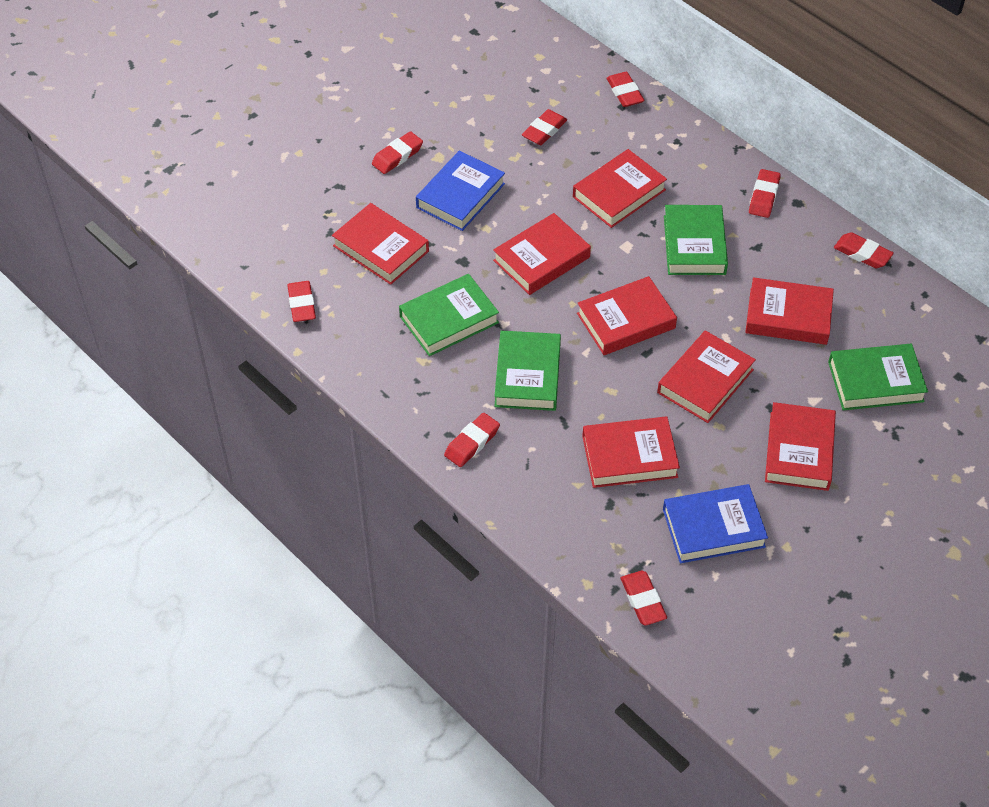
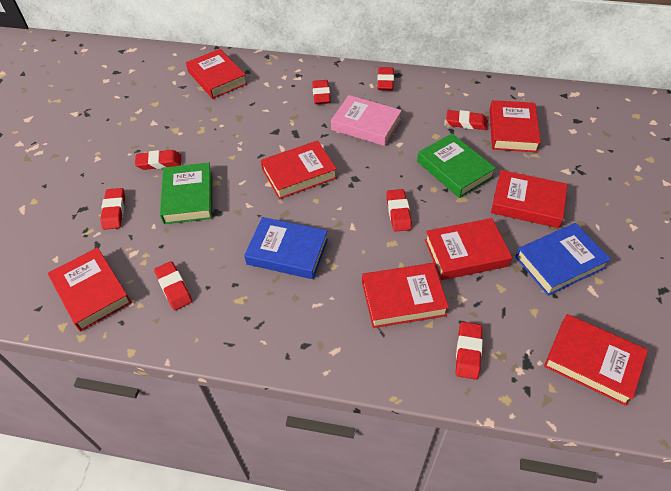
green book: 4 -> 2
pink book: 0 -> 1

